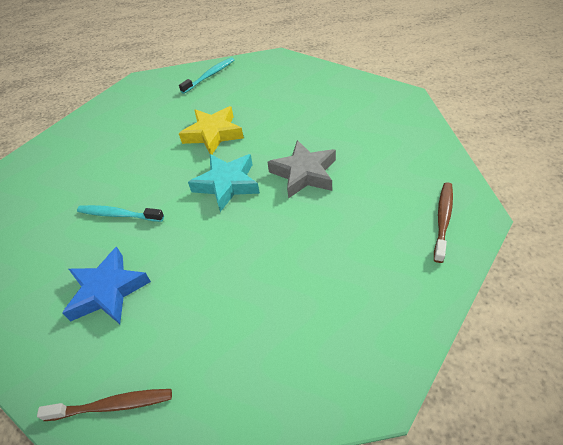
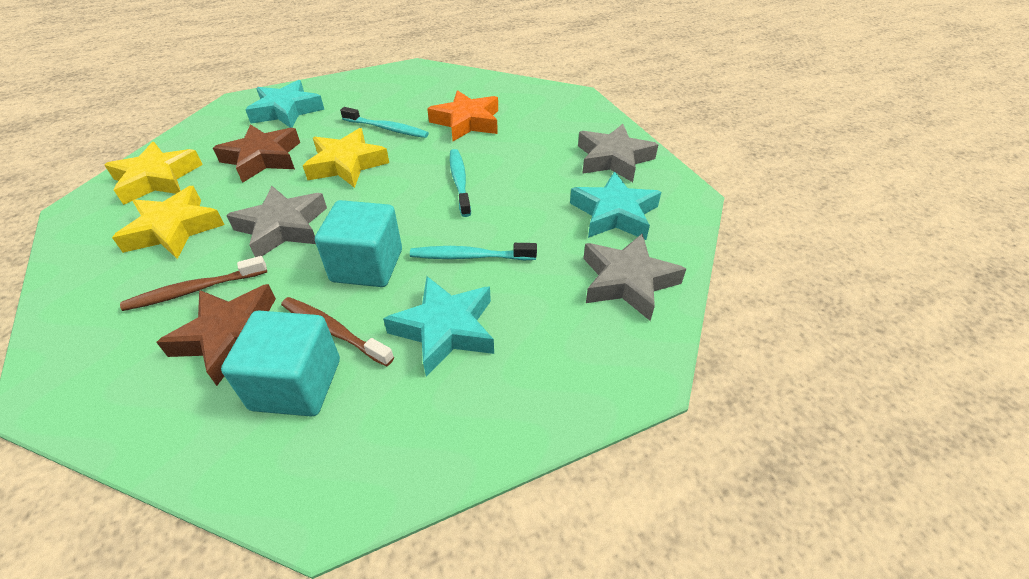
blue star: 1 -> 0
brown star: 0 -> 2
grey star: 1 -> 3
orange star: 0 -> 1
turquoise cube: 0 -> 2
turquoise star: 1 -> 3
turquoise toothbrush: 2 -> 3
yellow star: 1 -> 3

